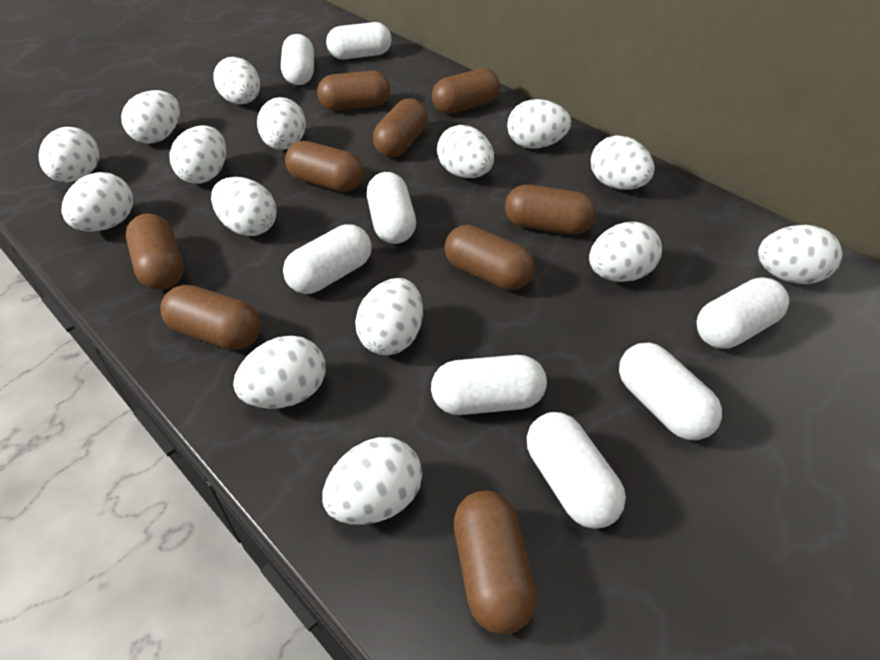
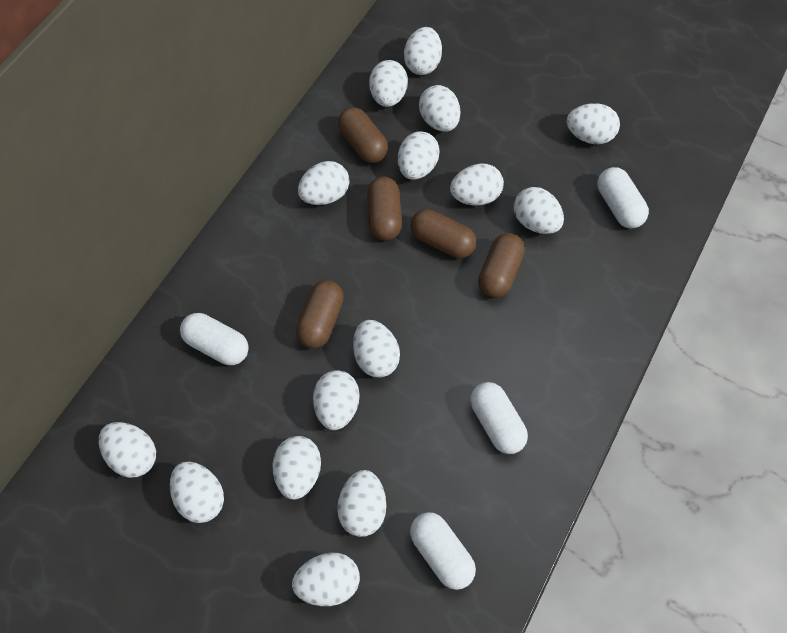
brown capsule: 9 -> 5
white capsule: 8 -> 4

